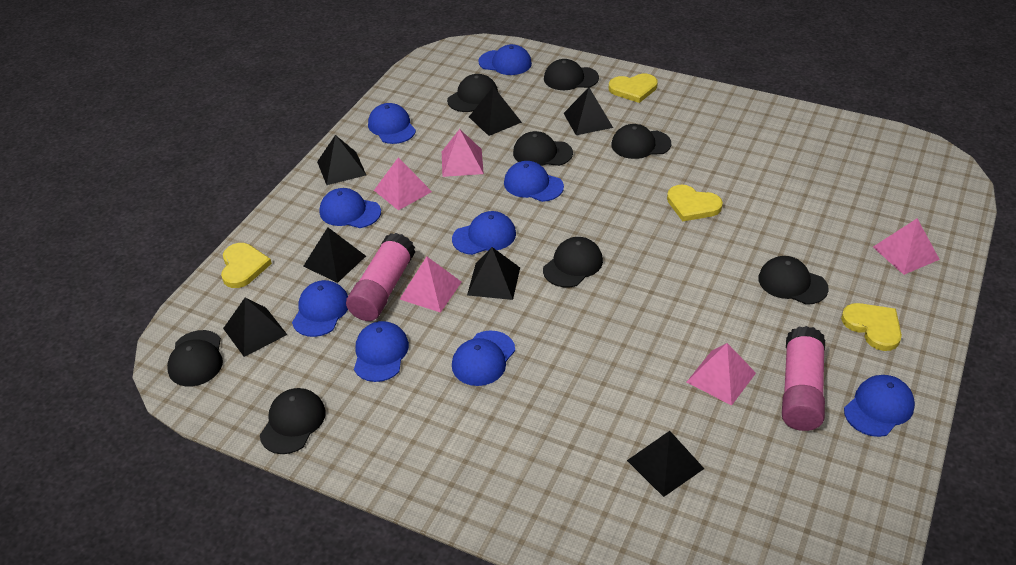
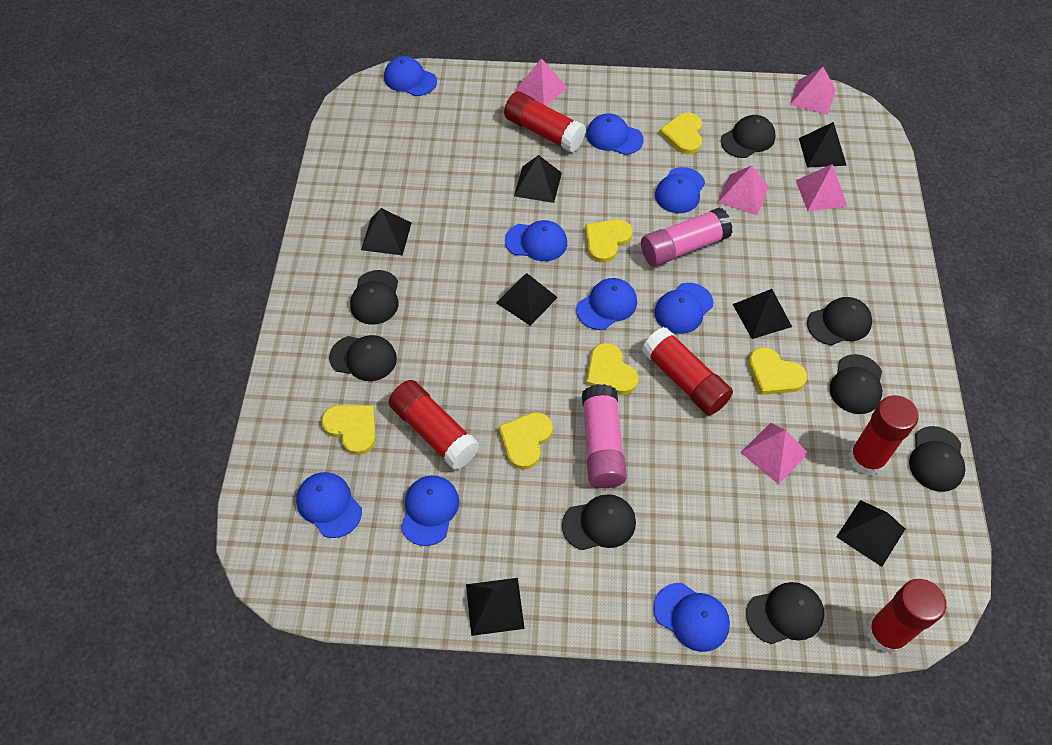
red glue stick: 0 -> 5
yellow heart: 4 -> 6

